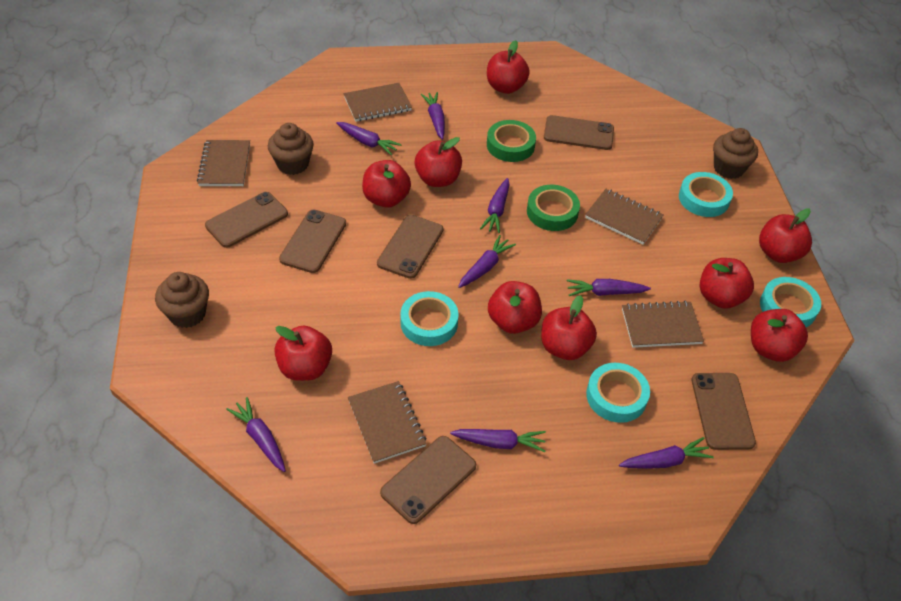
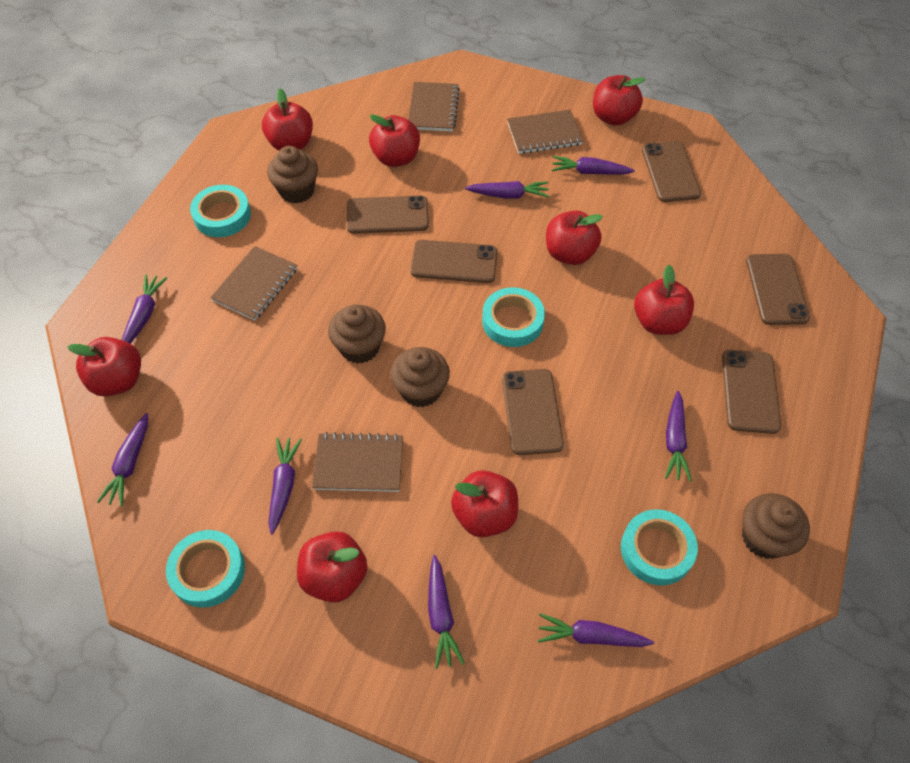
brown cupcake: 3 -> 4
brown notebook: 5 -> 4
green tape: 2 -> 0
red apple: 9 -> 8

